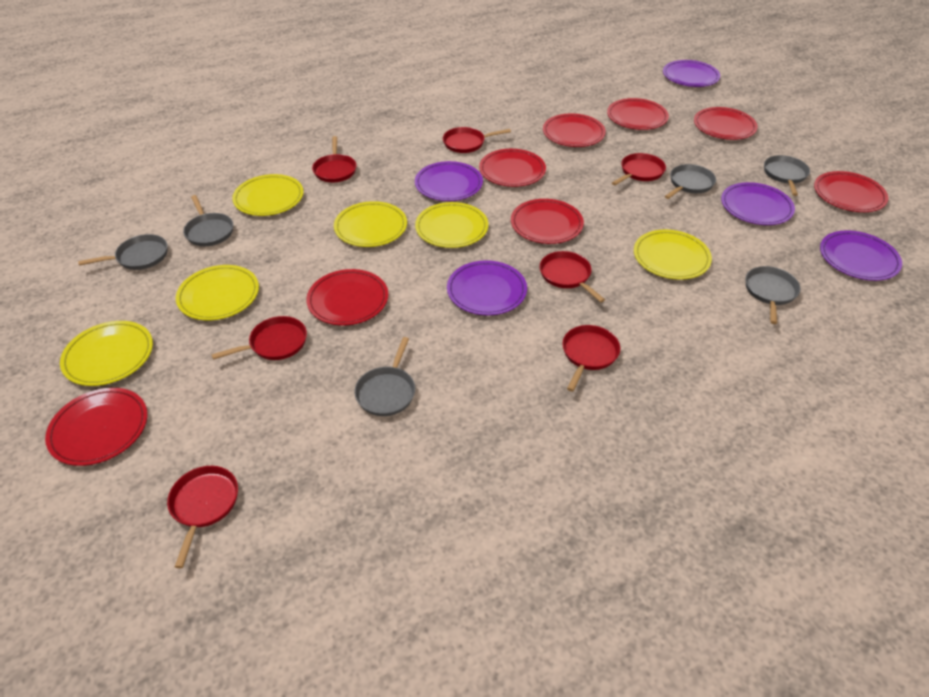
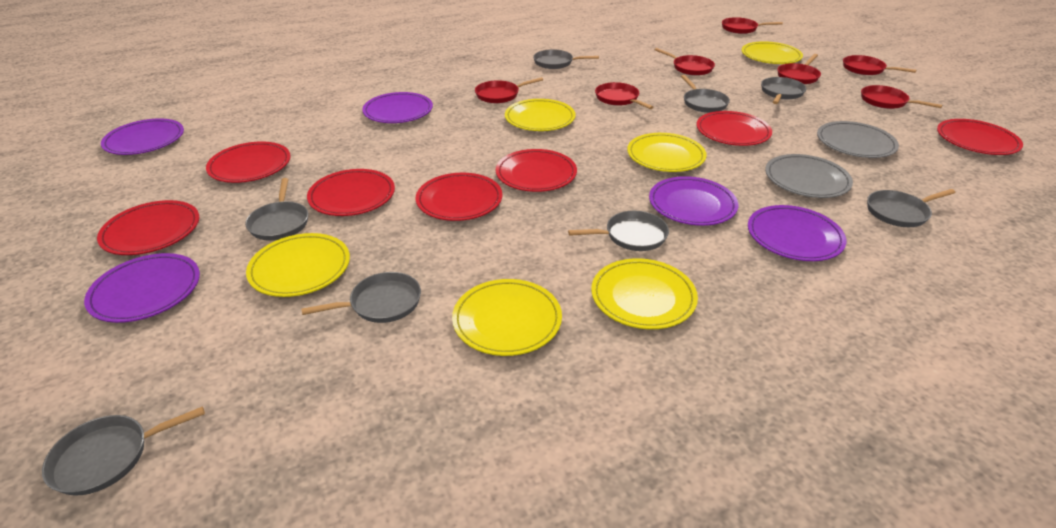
grey pan: 6 -> 8
grey plate: 0 -> 2
red plate: 8 -> 7

